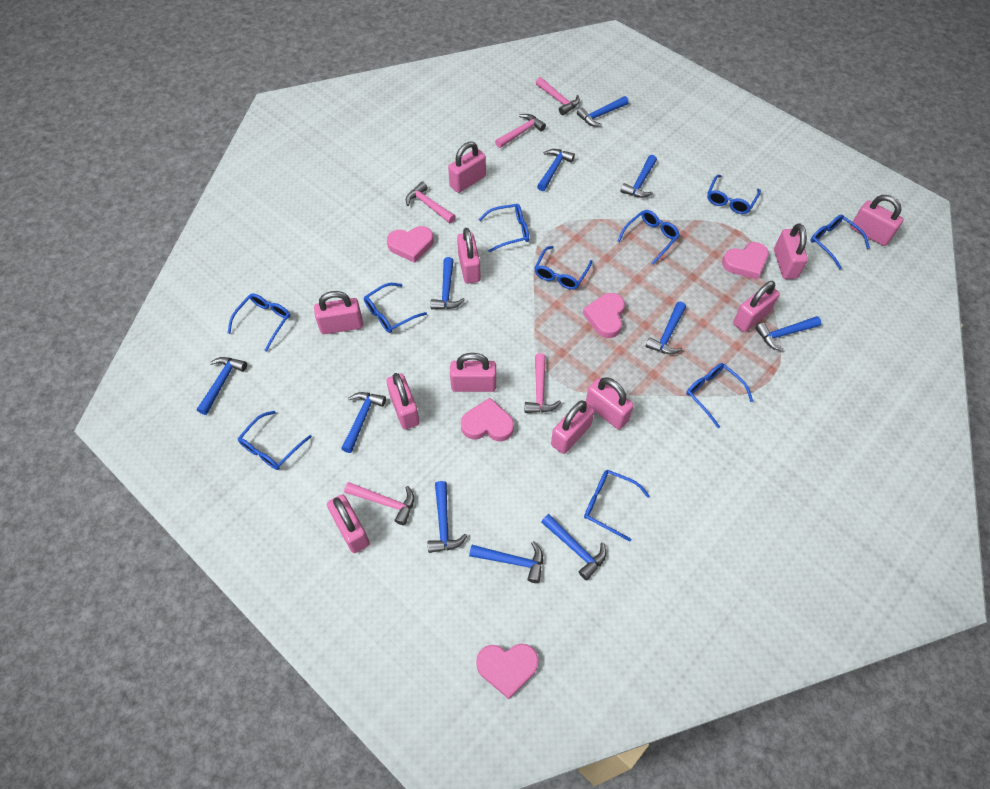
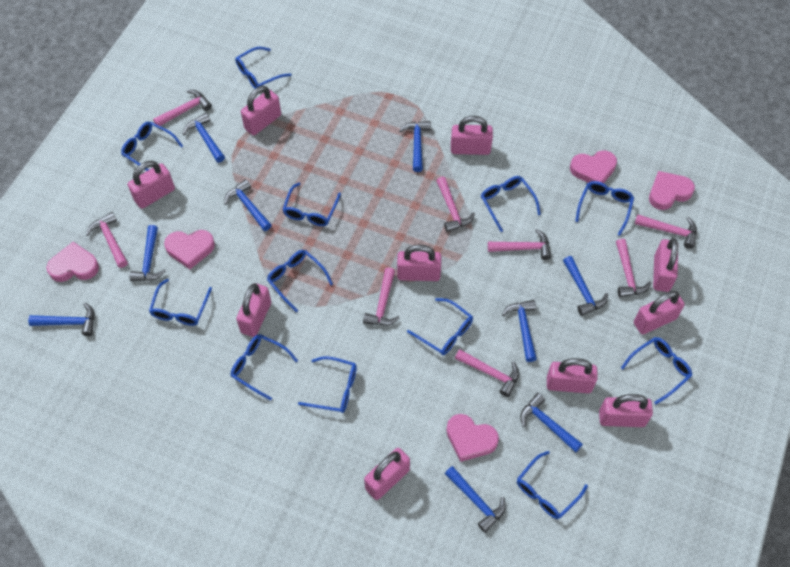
blue glasses: 10 -> 12
blue hammer: 11 -> 9
pink hammer: 5 -> 8
pink padlock: 11 -> 10

